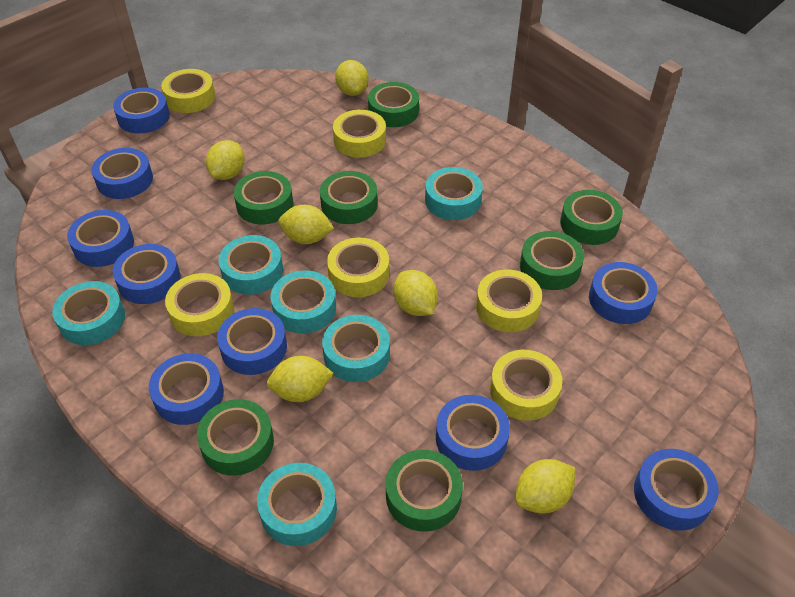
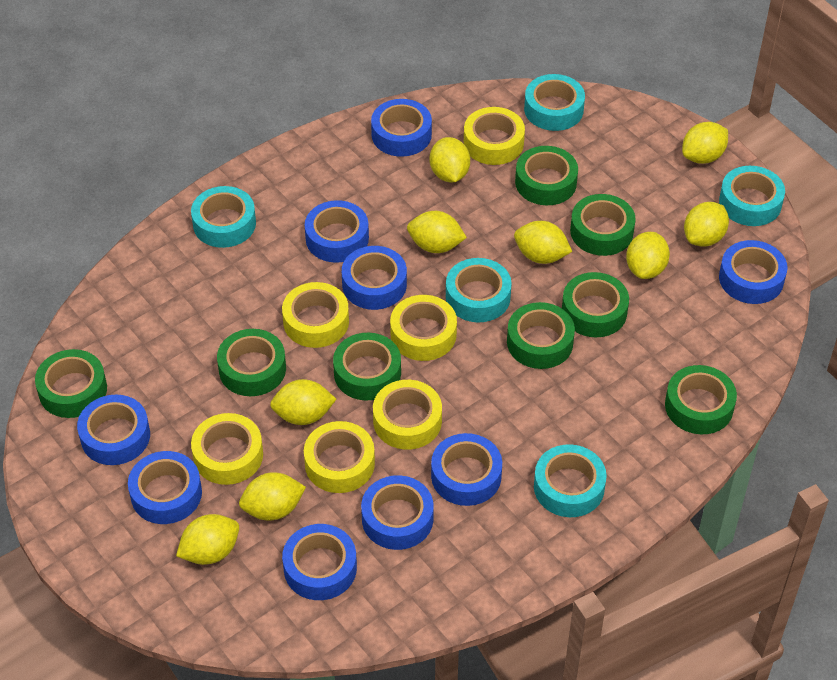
green tape: 7 -> 8
turquoise tape: 6 -> 5
yellow lemon: 6 -> 9

